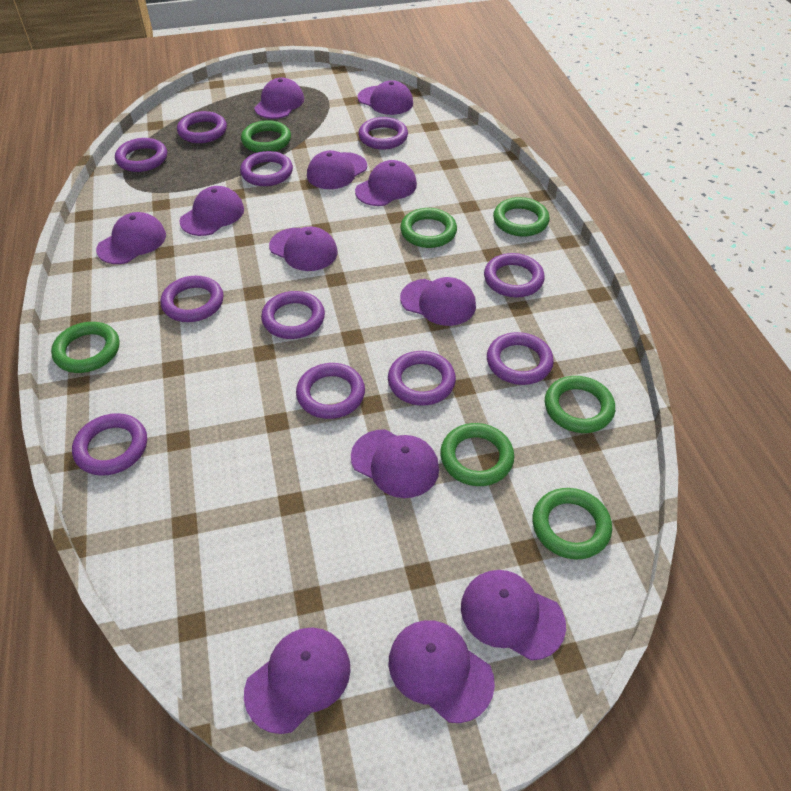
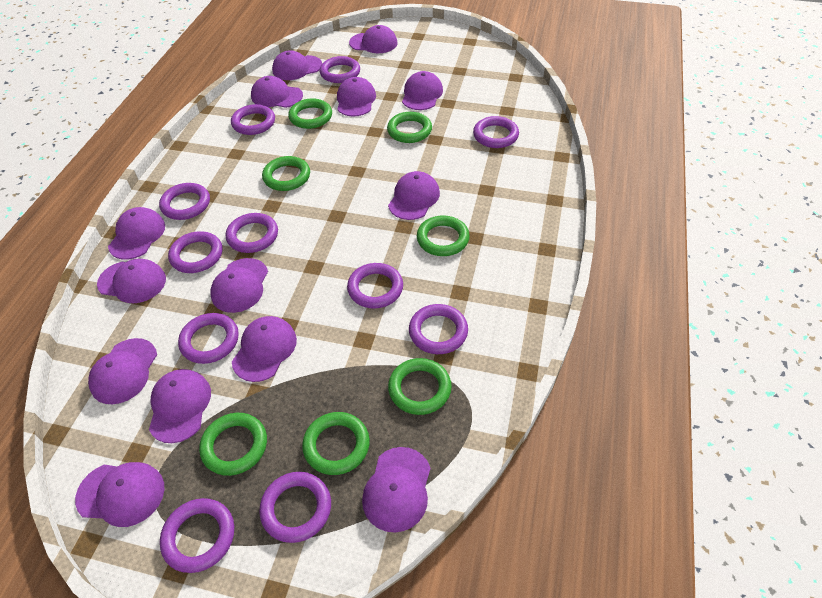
purple cap: 12 -> 14

